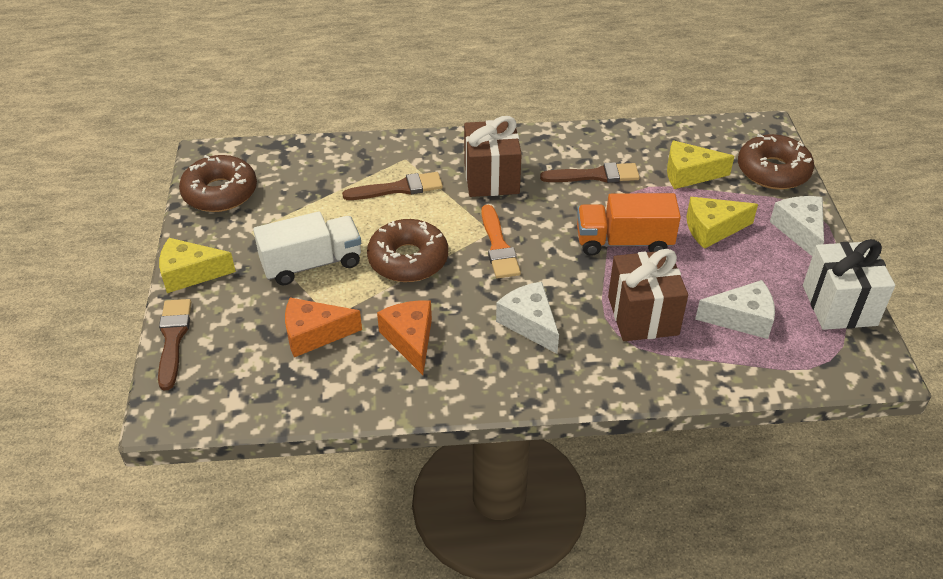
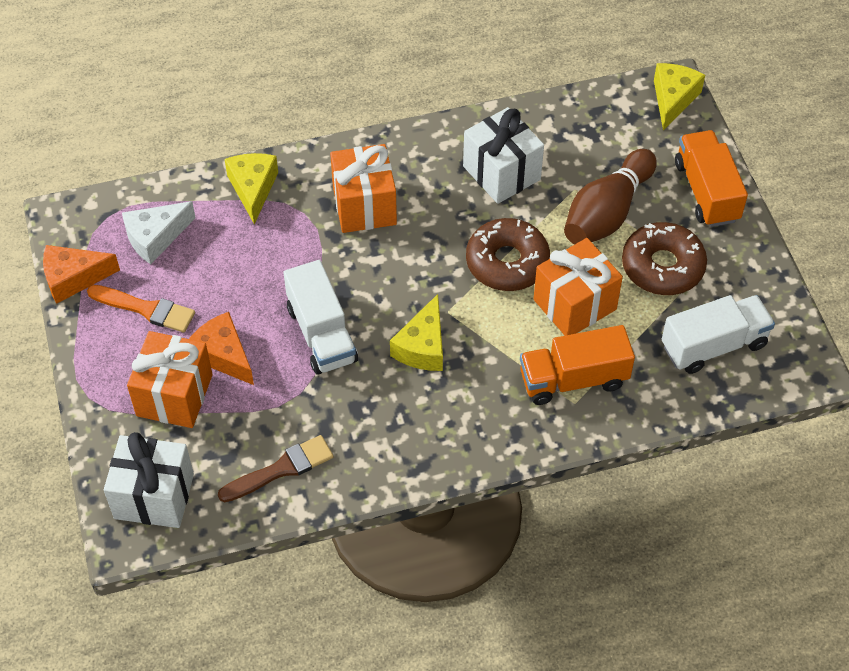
brown bowling pin: 0 -> 1
brown brush: 3 -> 1
brown donut: 3 -> 2
brown gift: 2 -> 0
orange gift: 0 -> 3
orange truck: 1 -> 2
white cheese: 3 -> 1
white gift: 1 -> 2
white truck: 1 -> 2

